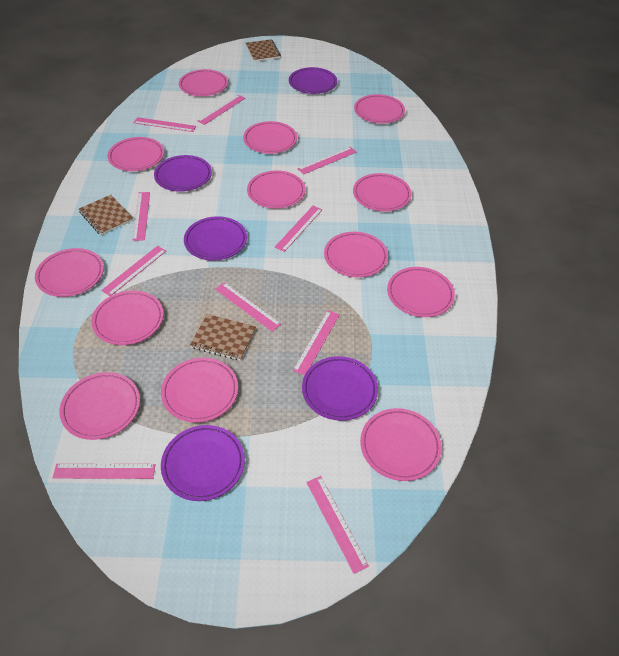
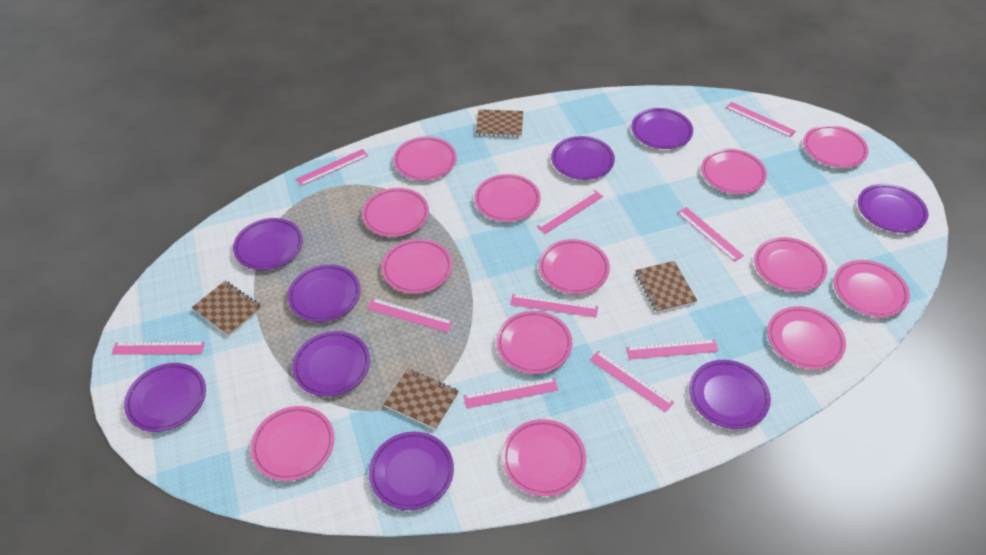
brown notebook: 3 -> 4
purple plate: 5 -> 9

